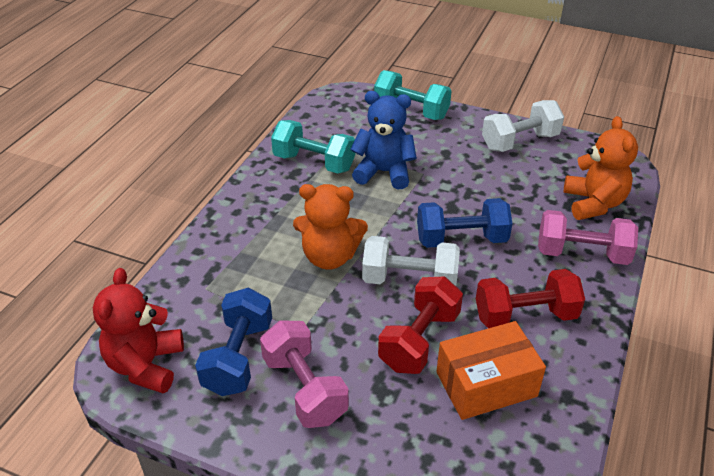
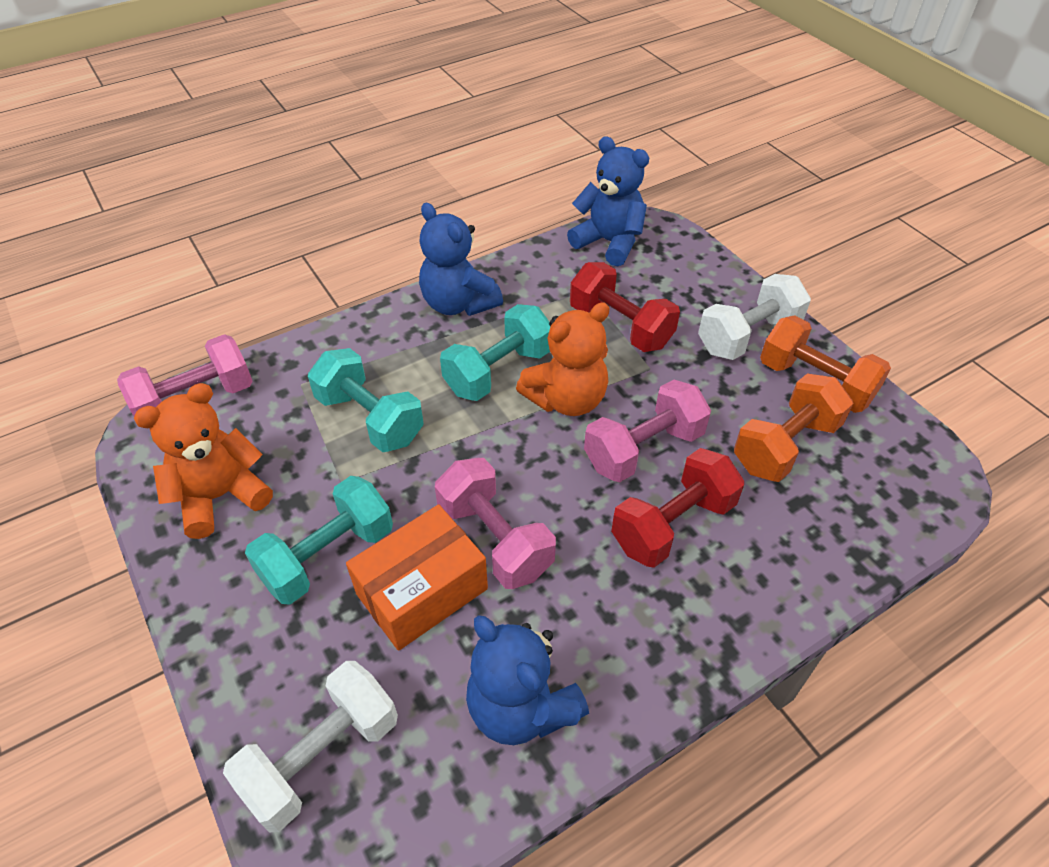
blue dumbbell: 2 -> 0
blue teddy bear: 1 -> 3
orange dumbbell: 0 -> 2
pink dumbbell: 2 -> 3
red teddy bear: 1 -> 0
turquoise dumbbell: 2 -> 3

